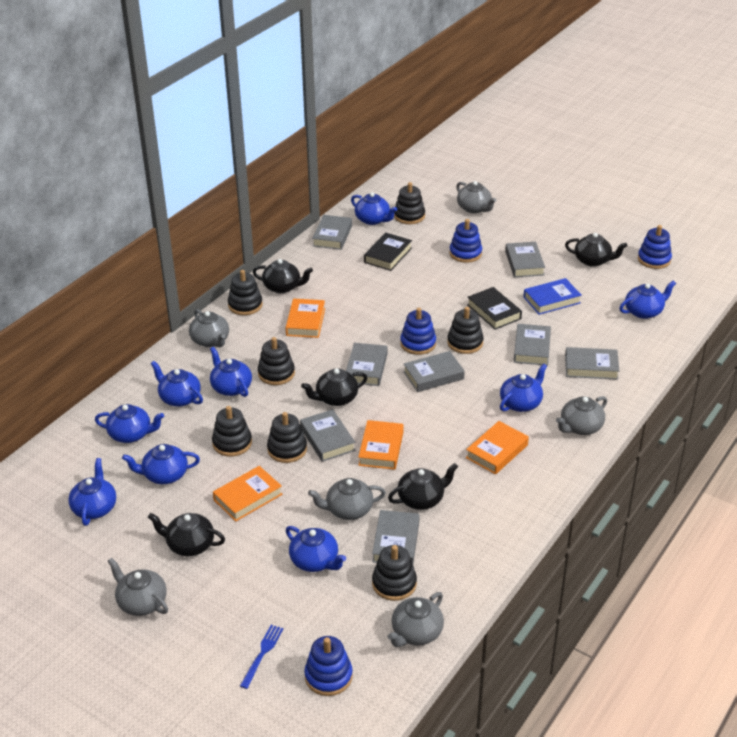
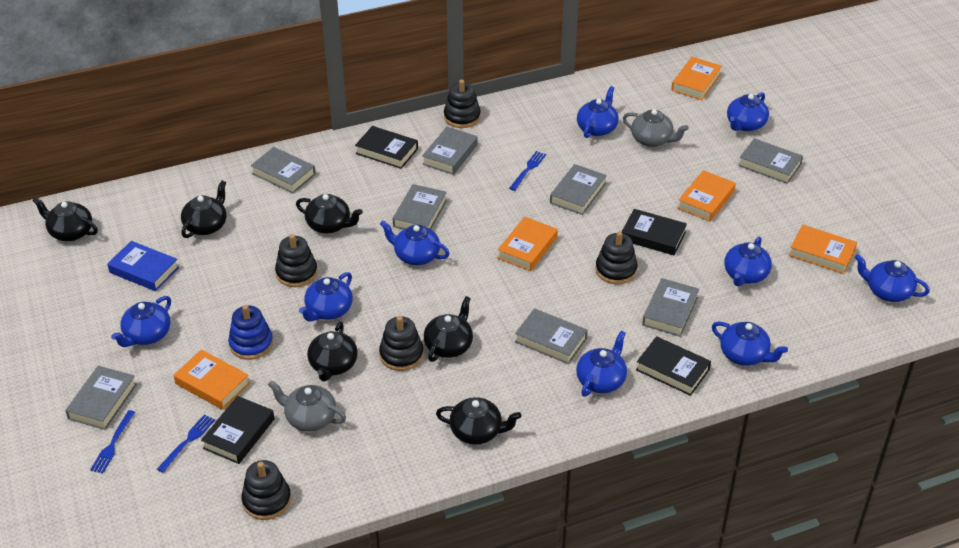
black book: 2 -> 4
black stacking toy: 7 -> 5
black teapot: 5 -> 6
blue fork: 1 -> 3
blue stacking toy: 4 -> 1
grey teapot: 6 -> 2
orange book: 4 -> 5

